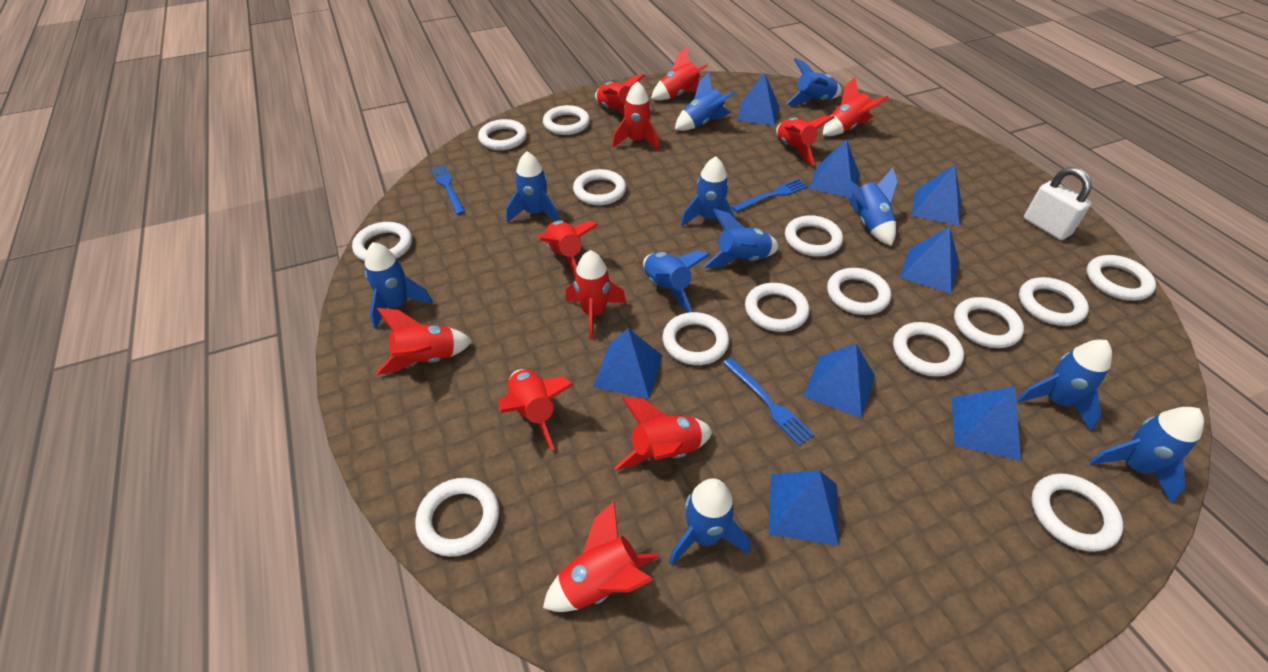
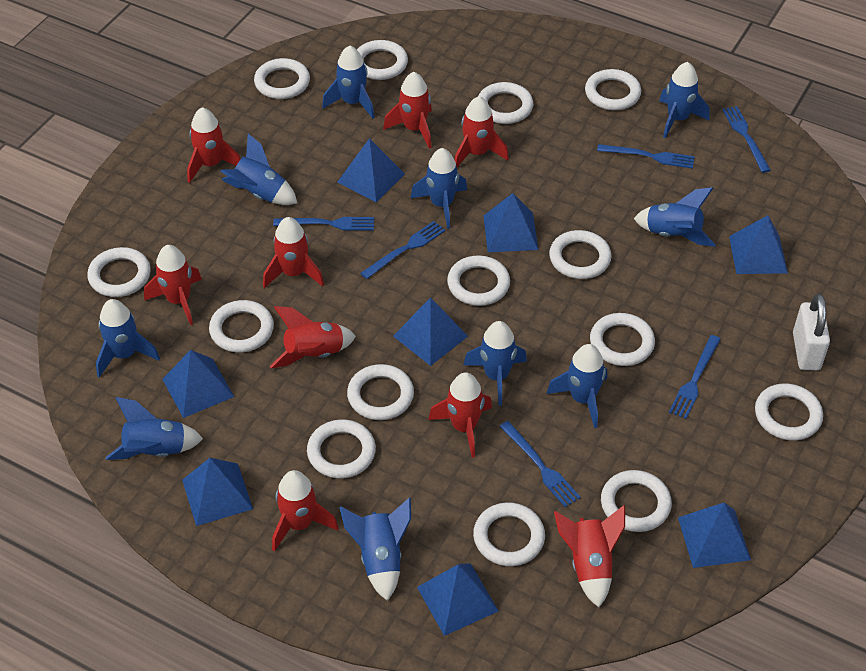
blue fork: 3 -> 6
blue rocket: 11 -> 10
red rocket: 11 -> 9

